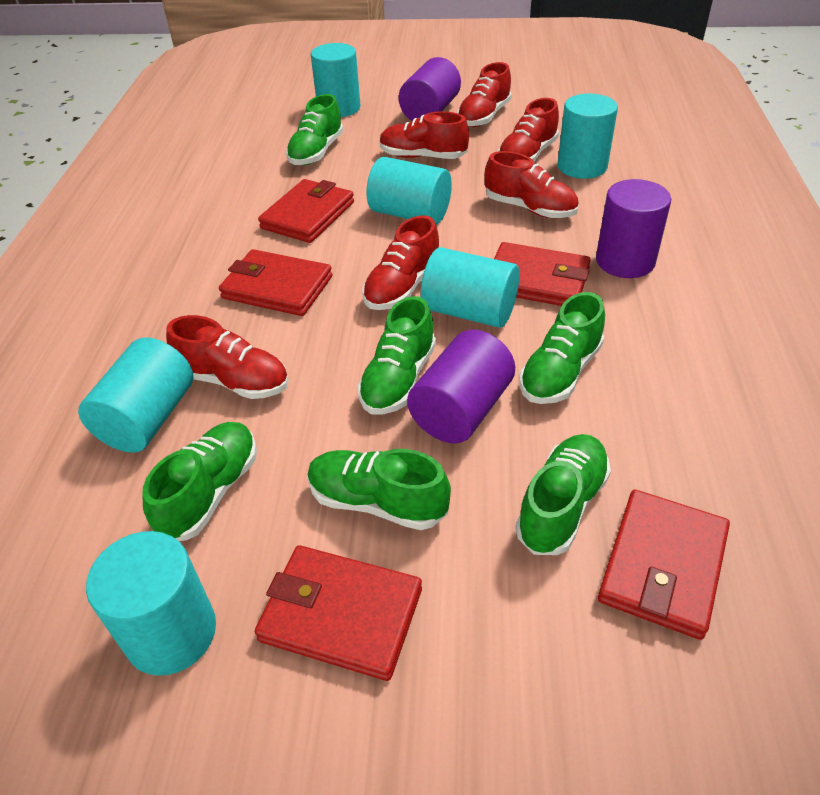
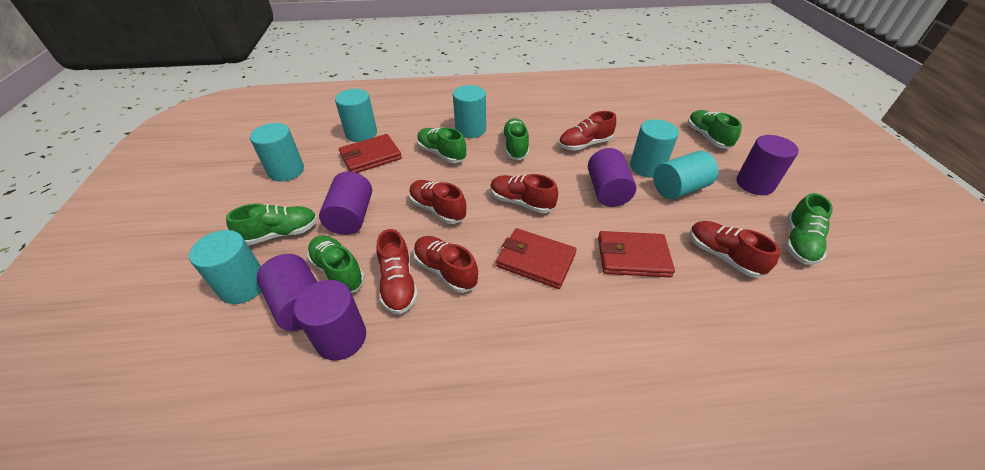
purple cylinder: 3 -> 5
red wallet: 5 -> 3

